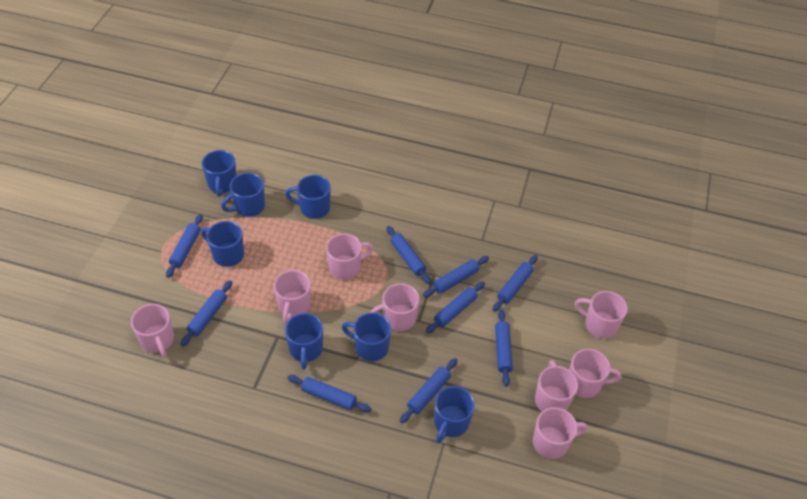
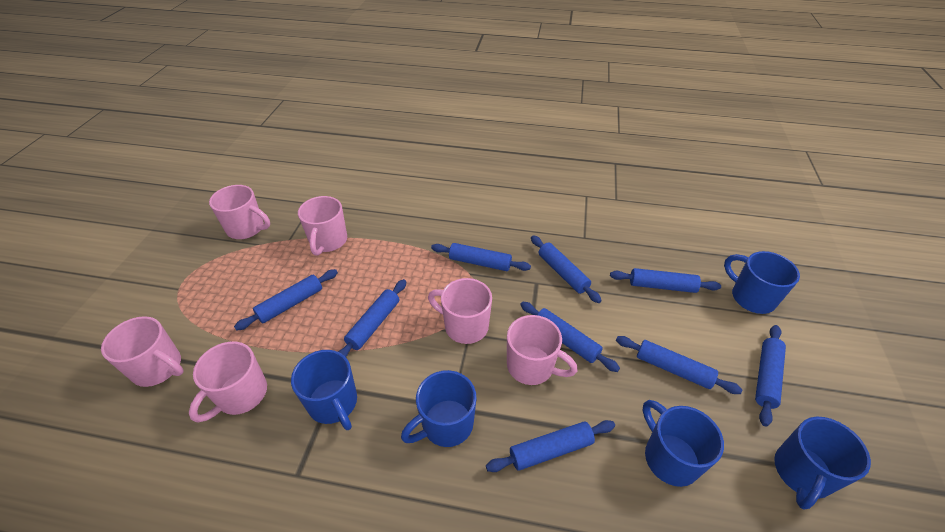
blue mug: 7 -> 5
pink mug: 8 -> 6

